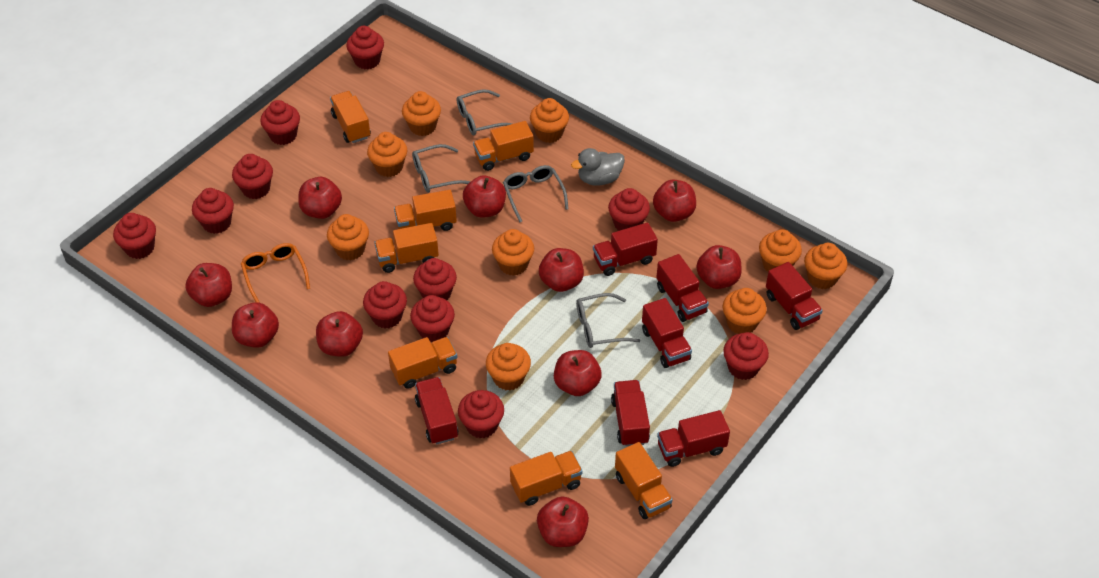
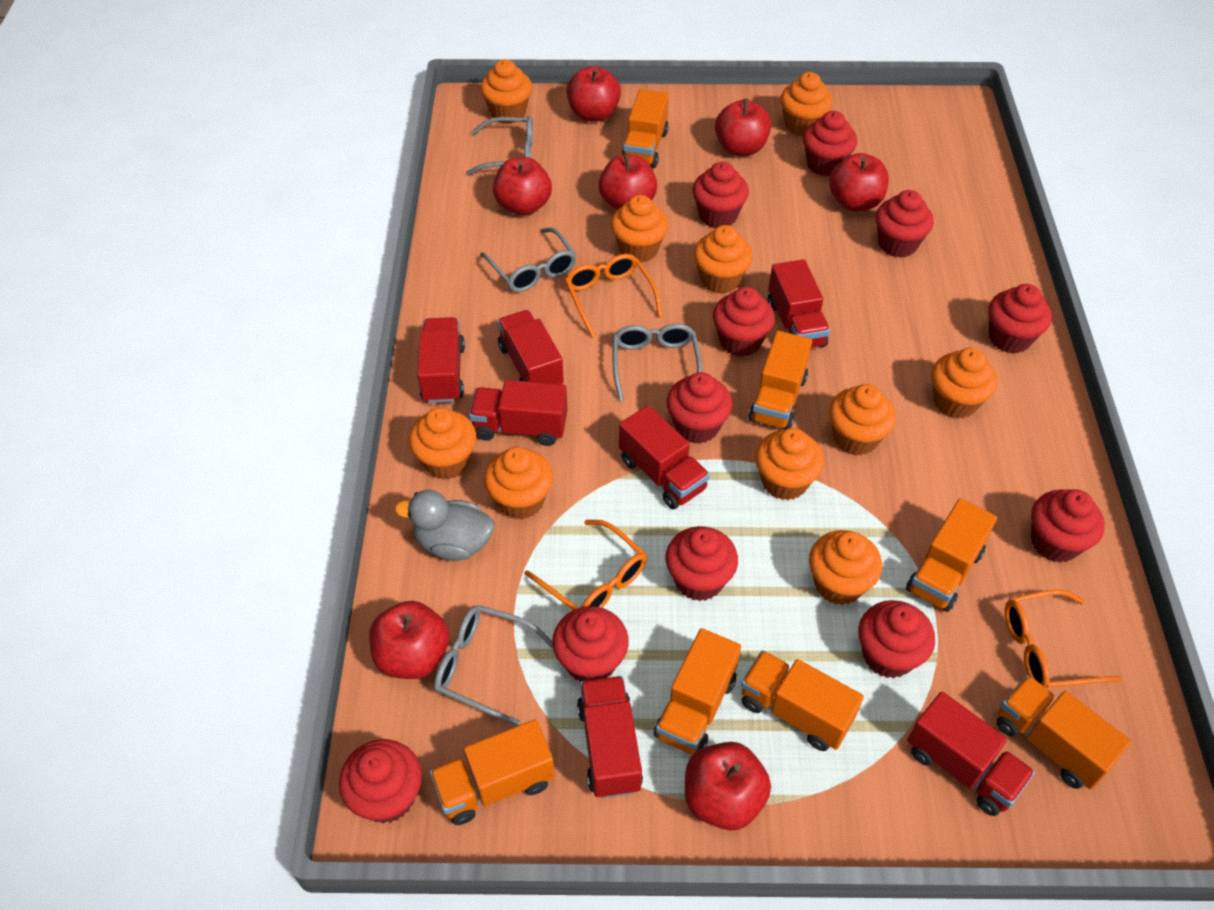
orange cupcake: 9 -> 10
orange glasses: 1 -> 3
red apple: 10 -> 7

